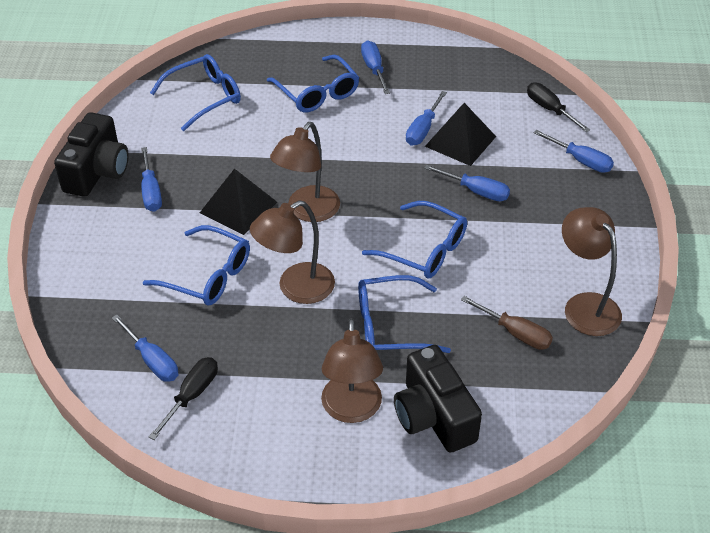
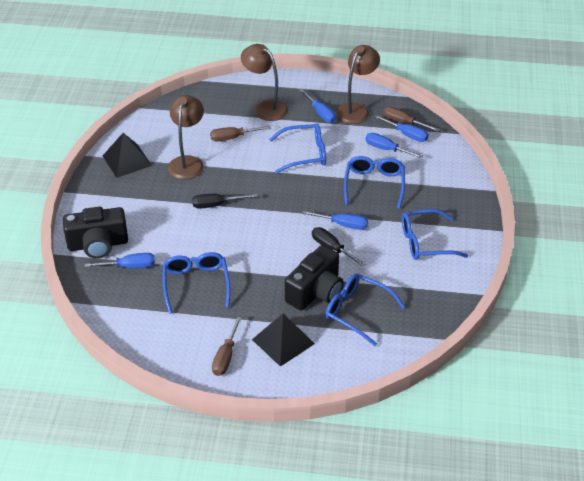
blue screwdriver: 6 -> 5
brown lamp: 4 -> 3
brown screwdriver: 1 -> 3

